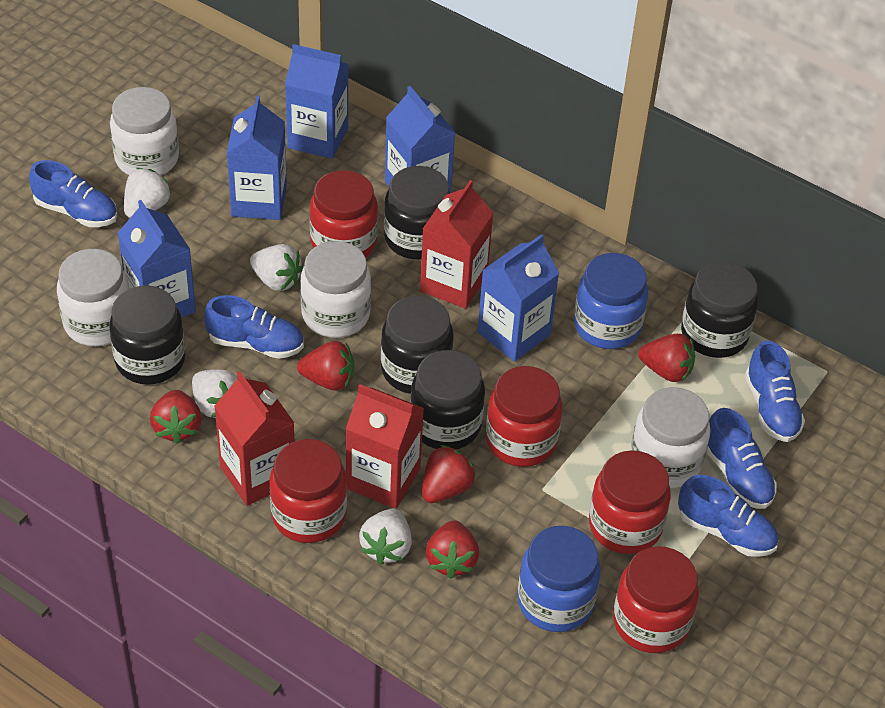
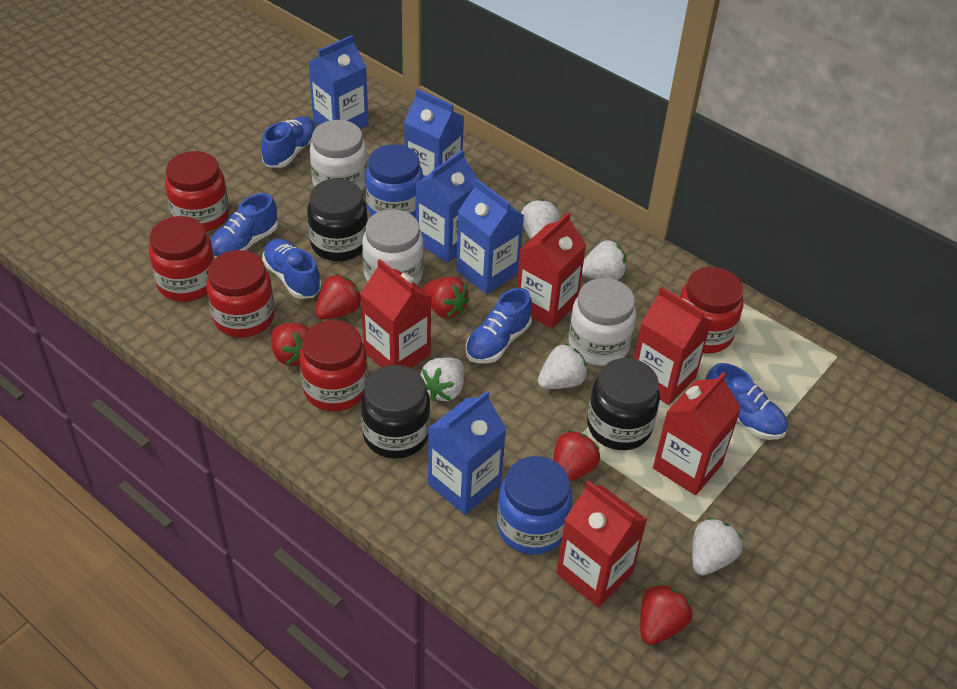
black jar: 5 -> 3
red carton: 3 -> 5
white jar: 4 -> 3
white strawberry: 4 -> 5

